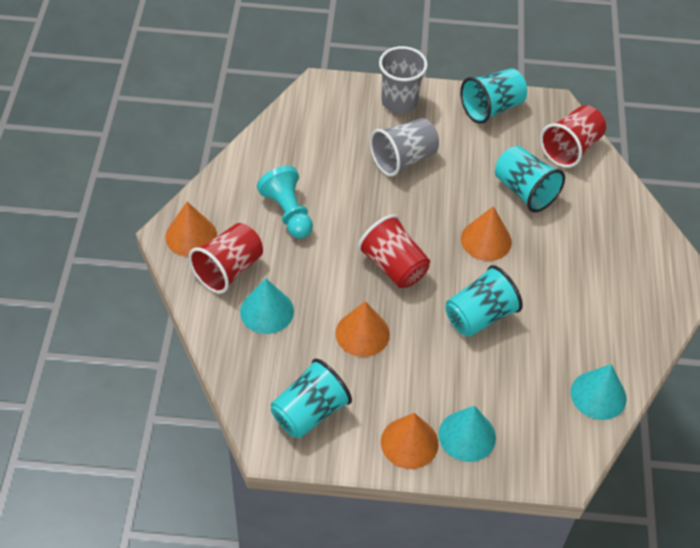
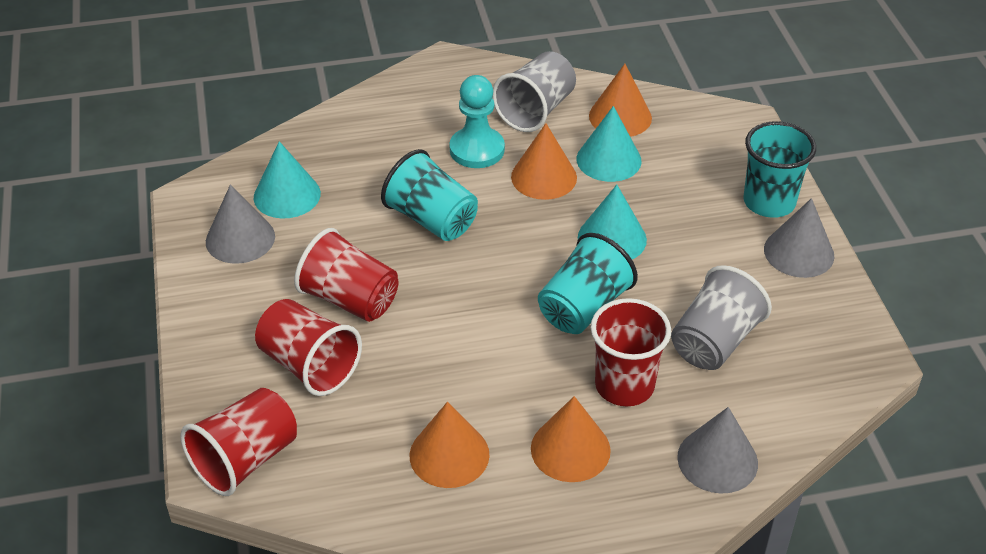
grey cone: 0 -> 3
red cup: 3 -> 4
turquoise cup: 4 -> 3

